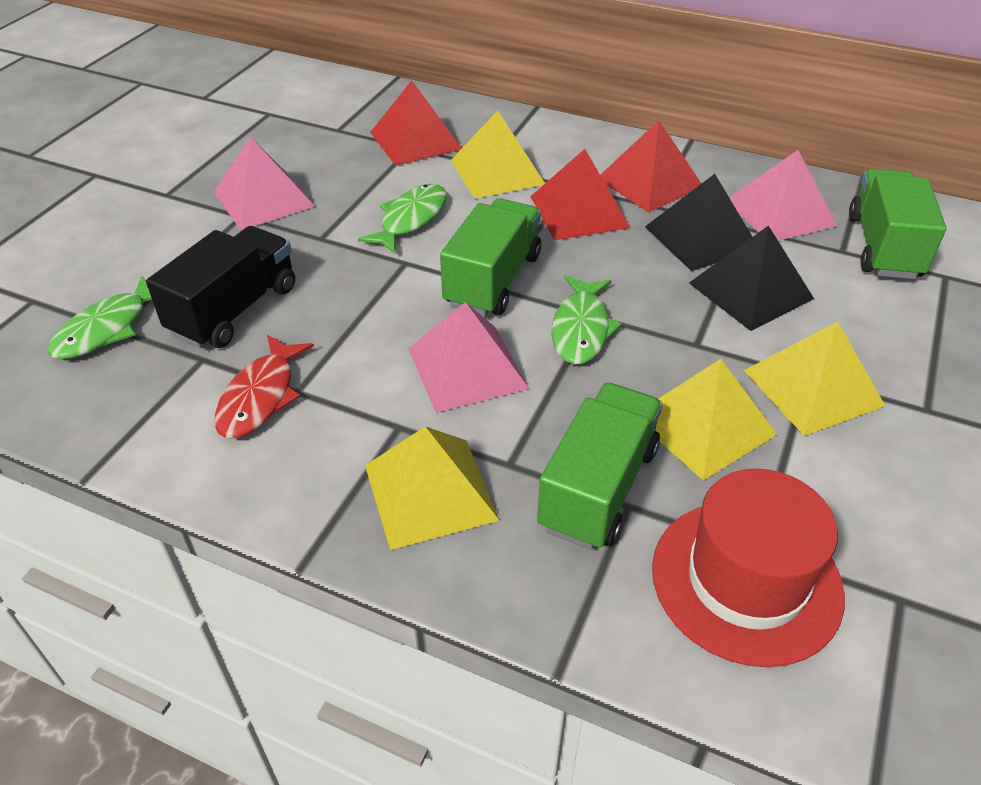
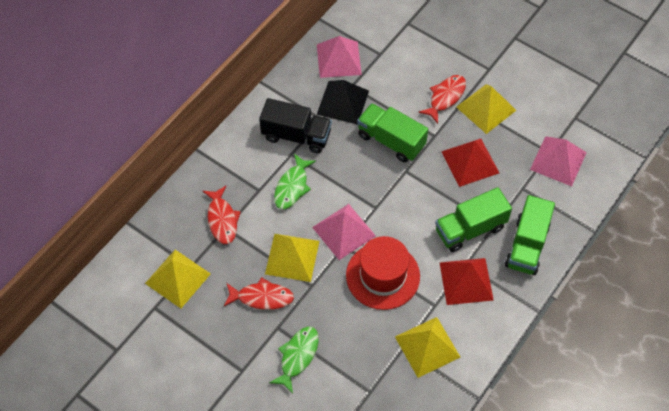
black pyramid: 2 -> 1
green fish: 3 -> 2
red fish: 1 -> 3
red pyramid: 3 -> 2

